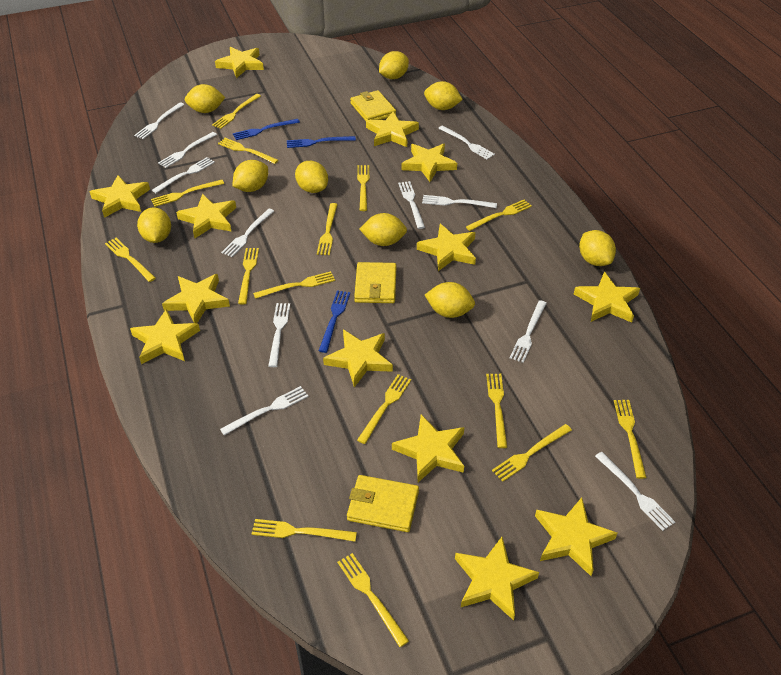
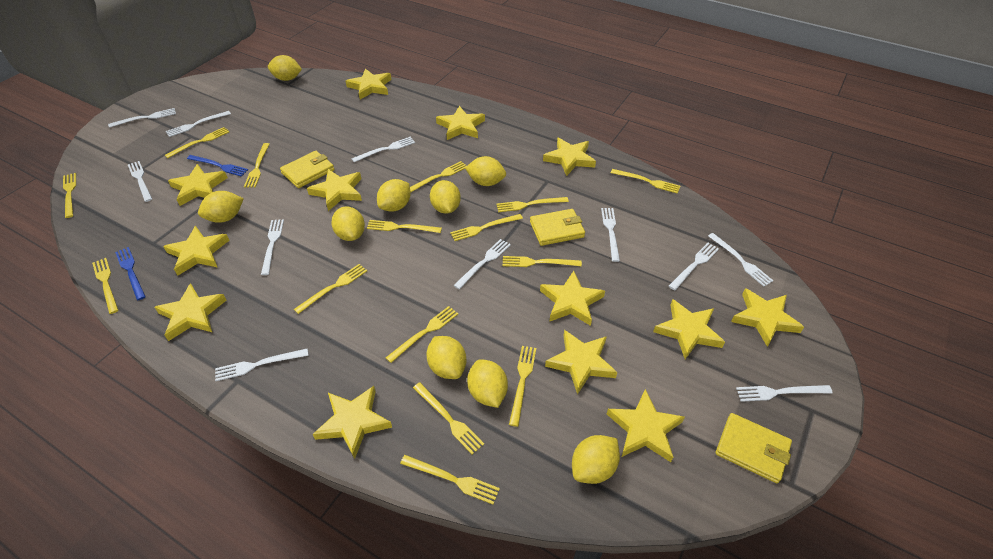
blue fork: 3 -> 2

